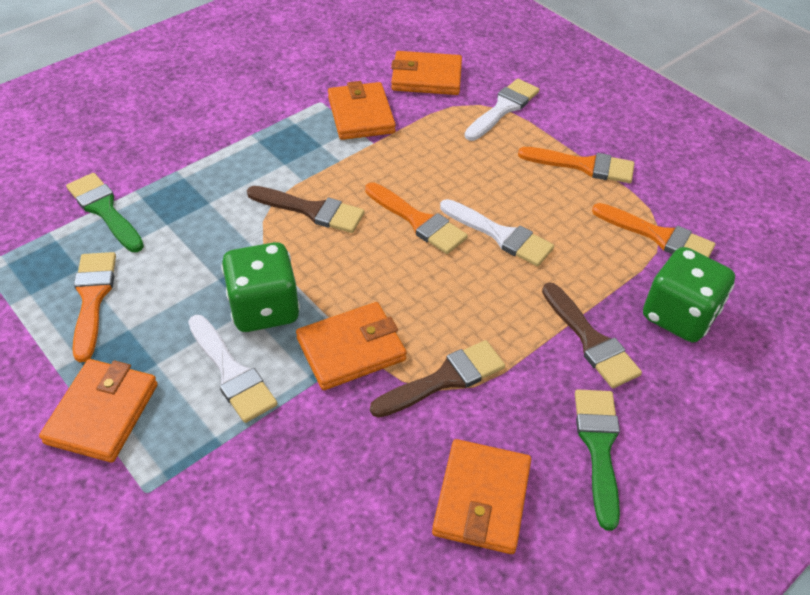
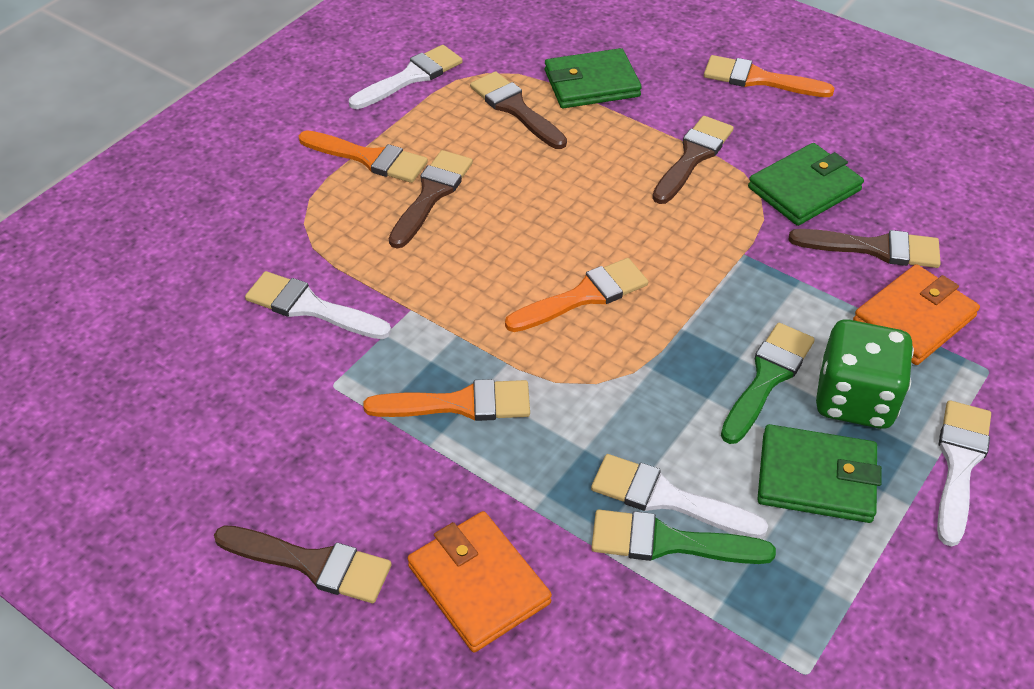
brown brush: 3 -> 5
green dice: 2 -> 1
green wallet: 0 -> 3
orange wallet: 5 -> 2
white brush: 3 -> 4

